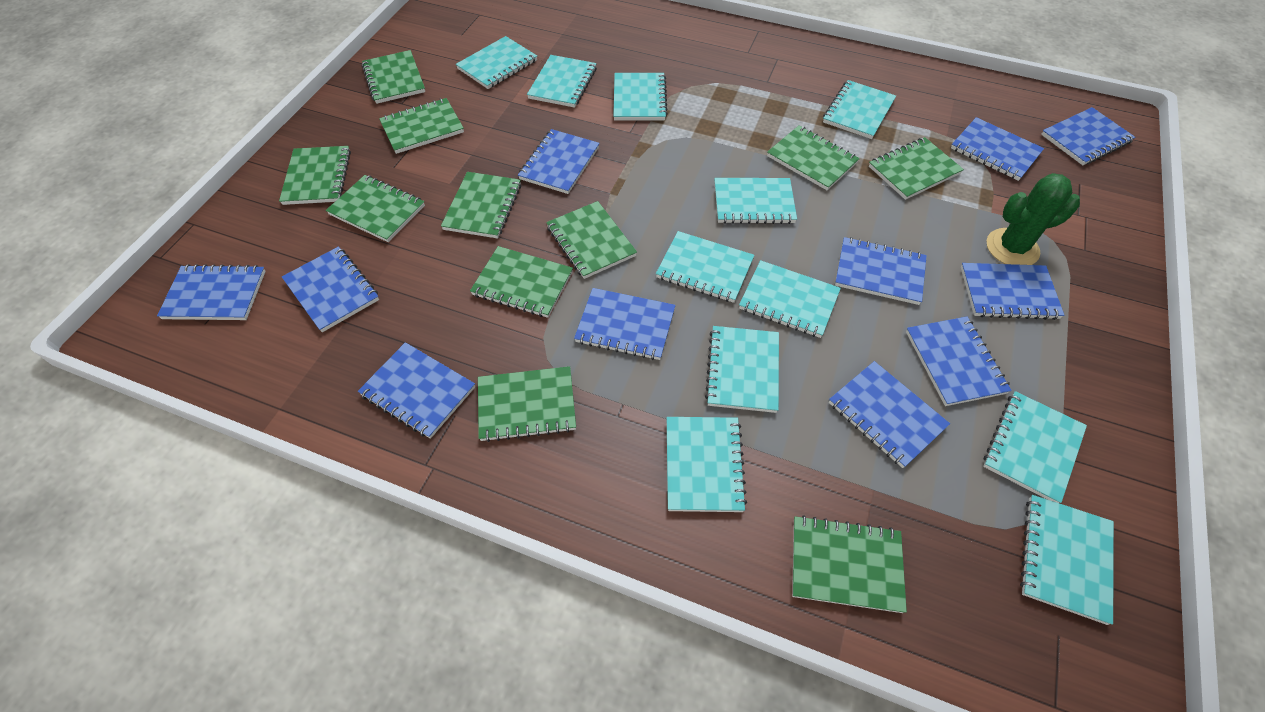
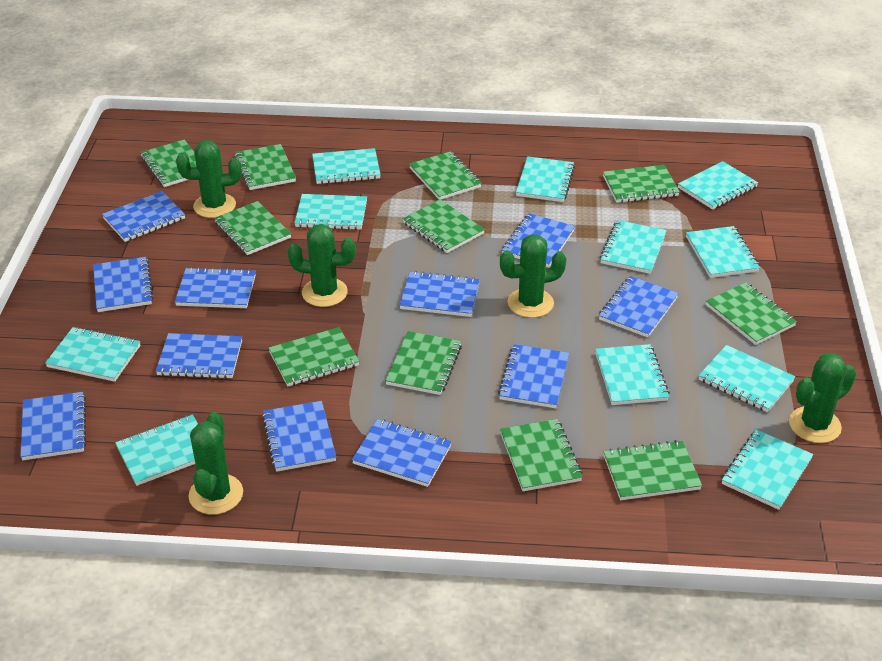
green cactus: 1 -> 5

